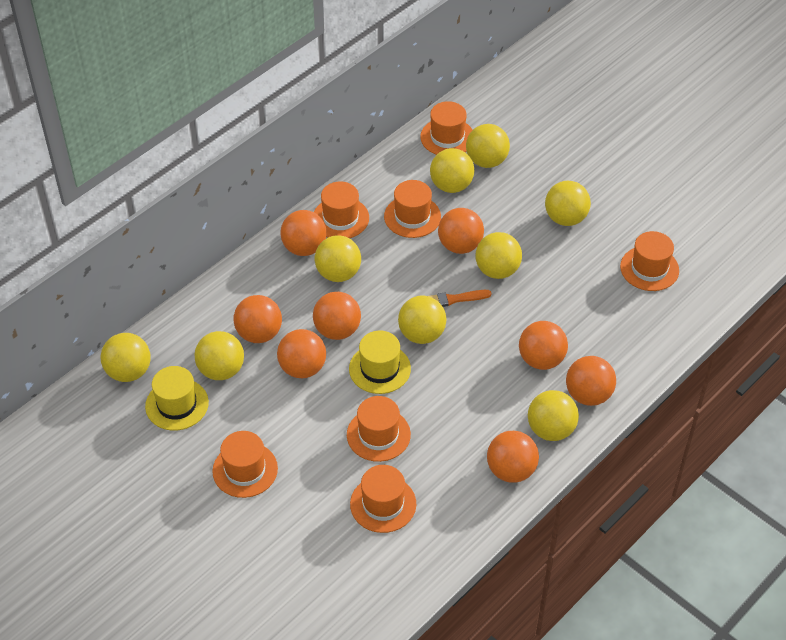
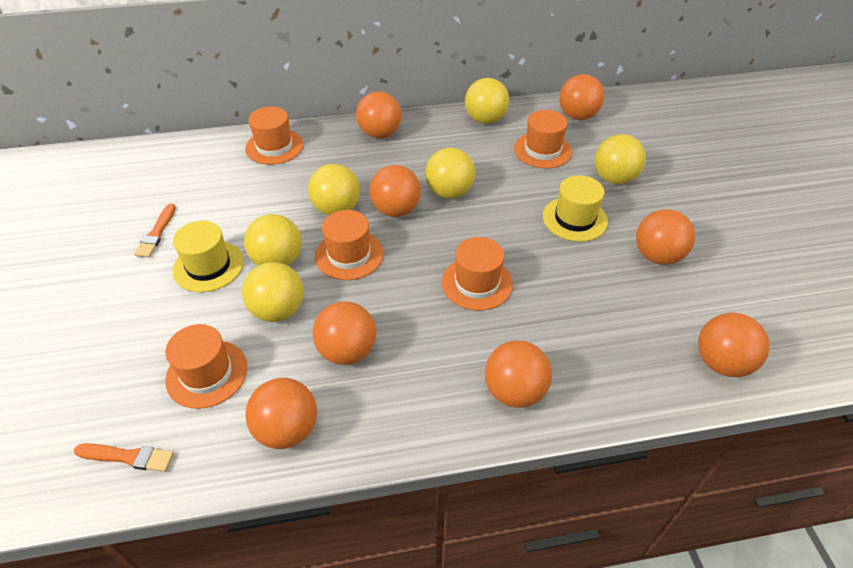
orange brush: 1 -> 2
orange hat: 7 -> 5
yellow ball: 9 -> 6

